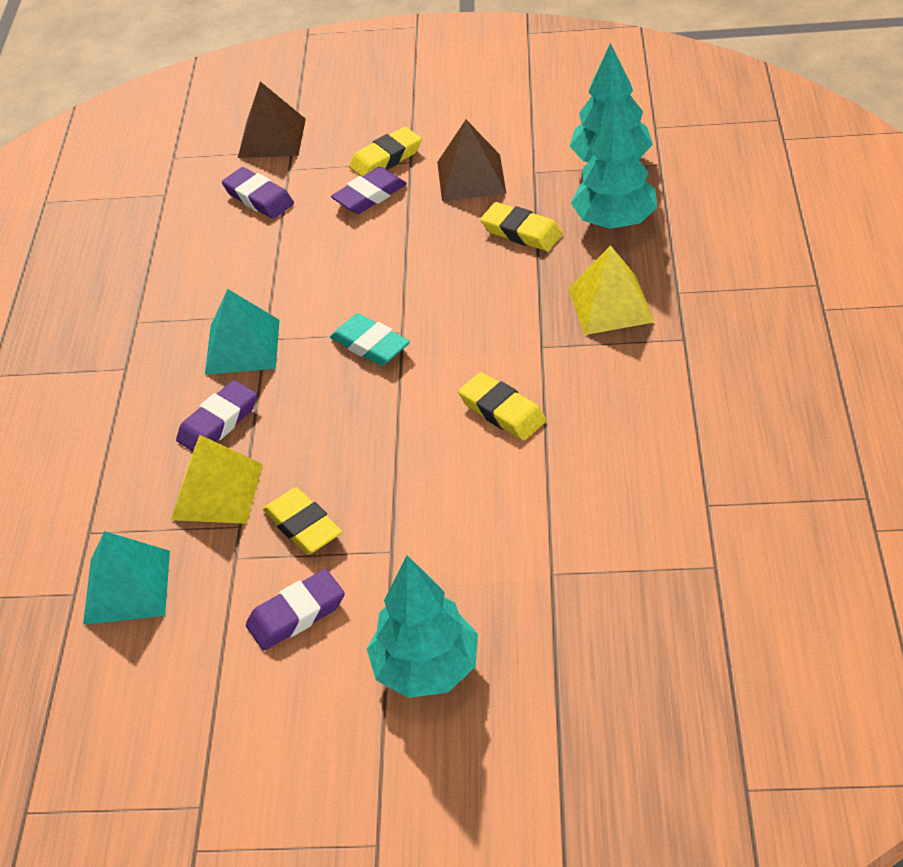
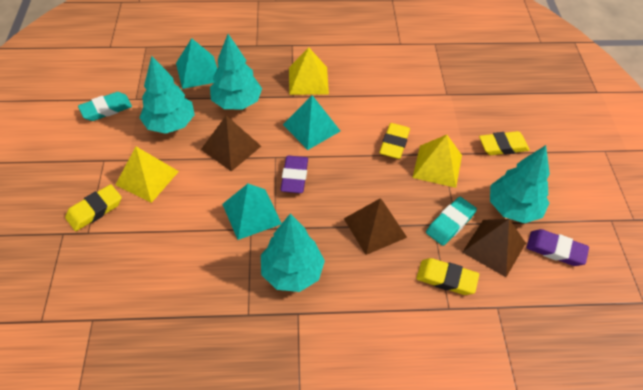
brown pyramid: 2 -> 3
purple eraser: 4 -> 2
turquoise eraser: 1 -> 2
turquoise pyramid: 2 -> 3
turquoise tree: 3 -> 4
yellow pyramid: 2 -> 3

